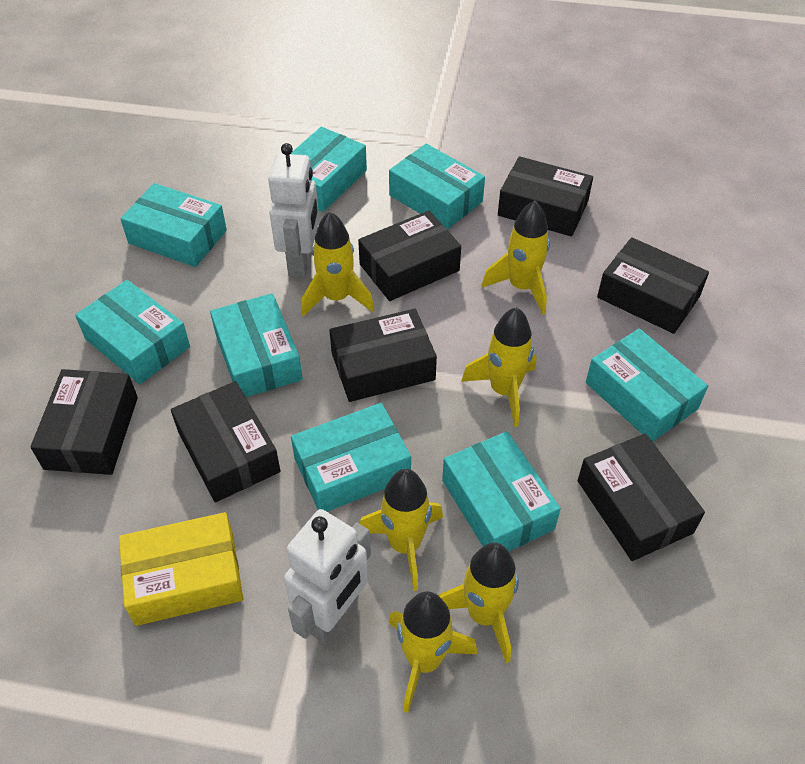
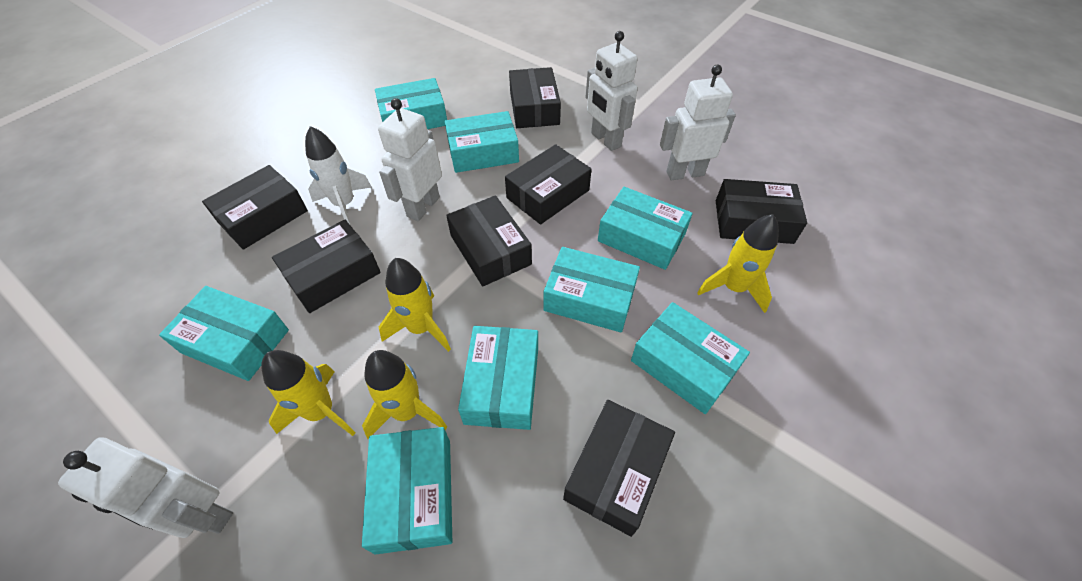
white robot: 2 -> 4
white rocket: 0 -> 1
yellow box: 1 -> 0
yellow rocket: 6 -> 4

